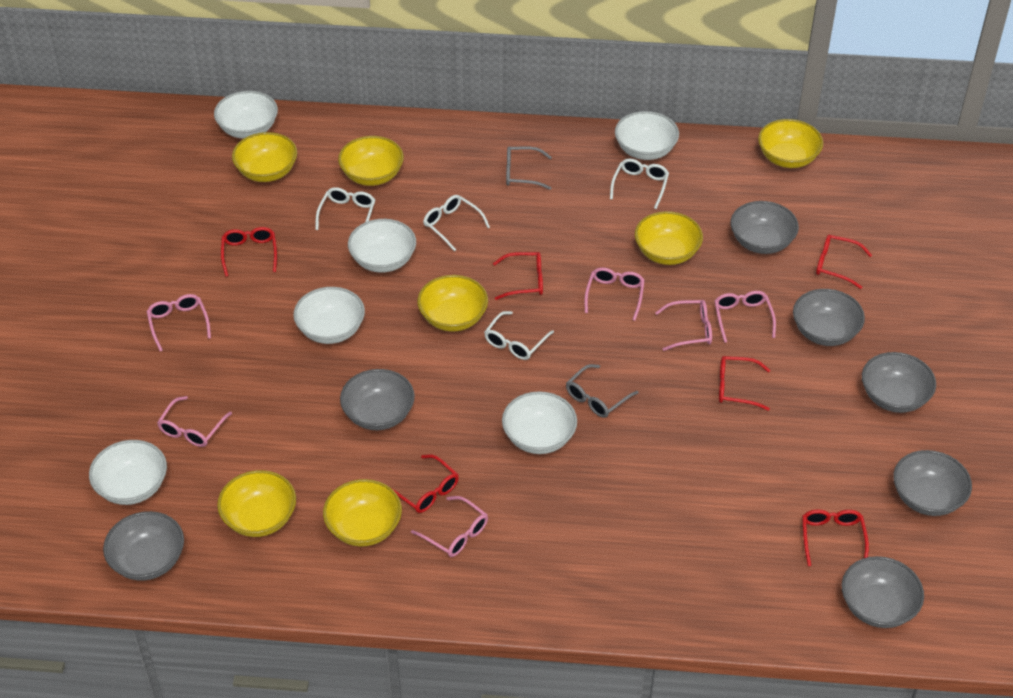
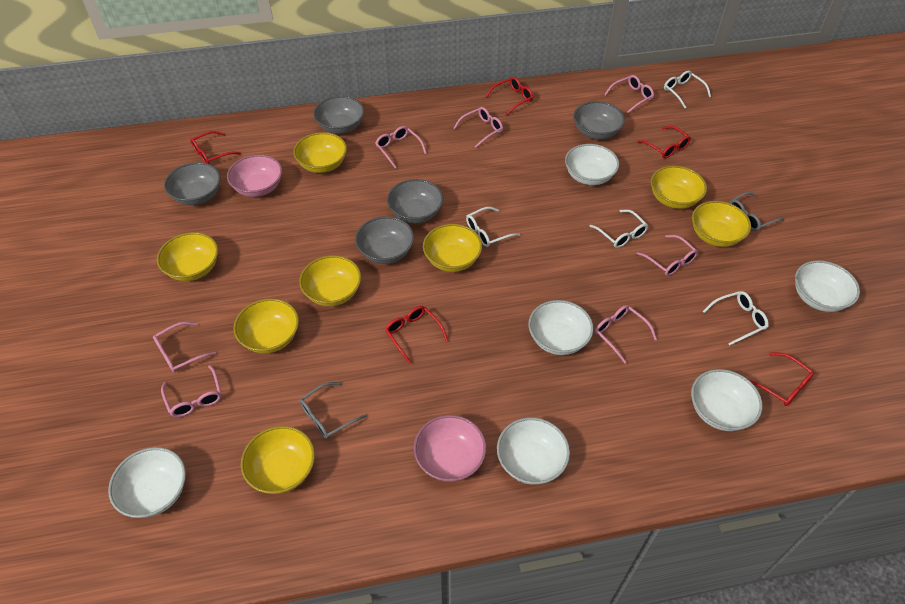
grey bowl: 7 -> 5
pink bowl: 0 -> 2
pink glasses: 6 -> 7
red glasses: 6 -> 5
yellow bowl: 7 -> 8

